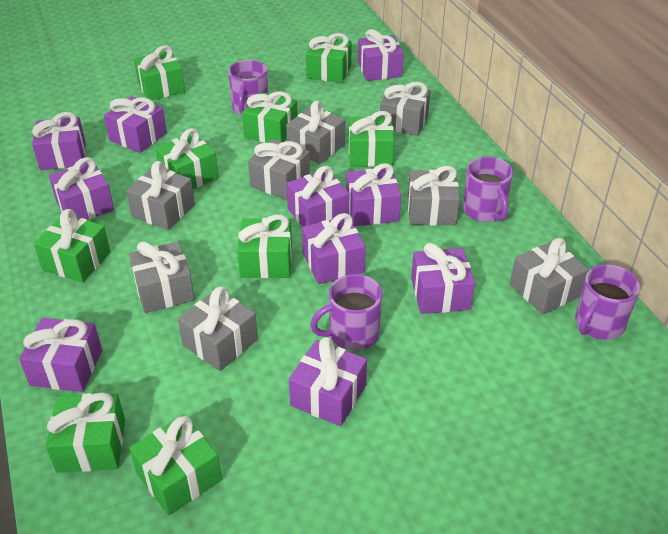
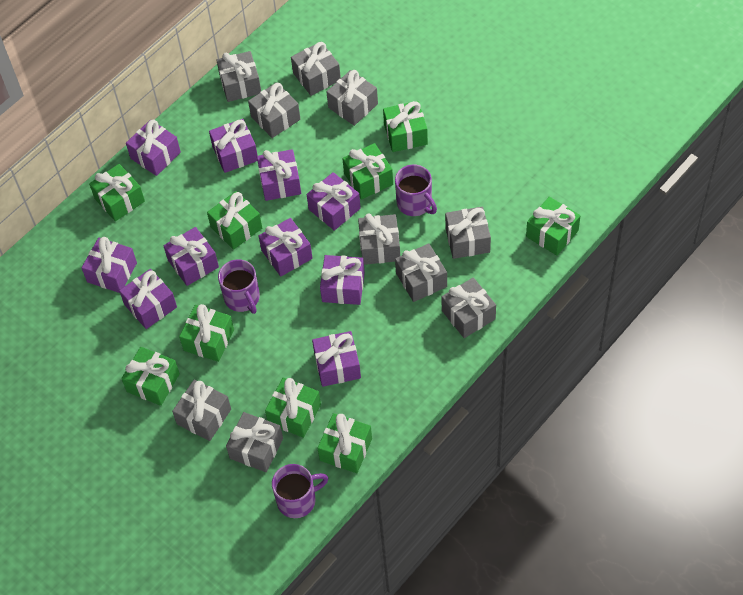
grey gift: 8 -> 10
purple mug: 4 -> 3

